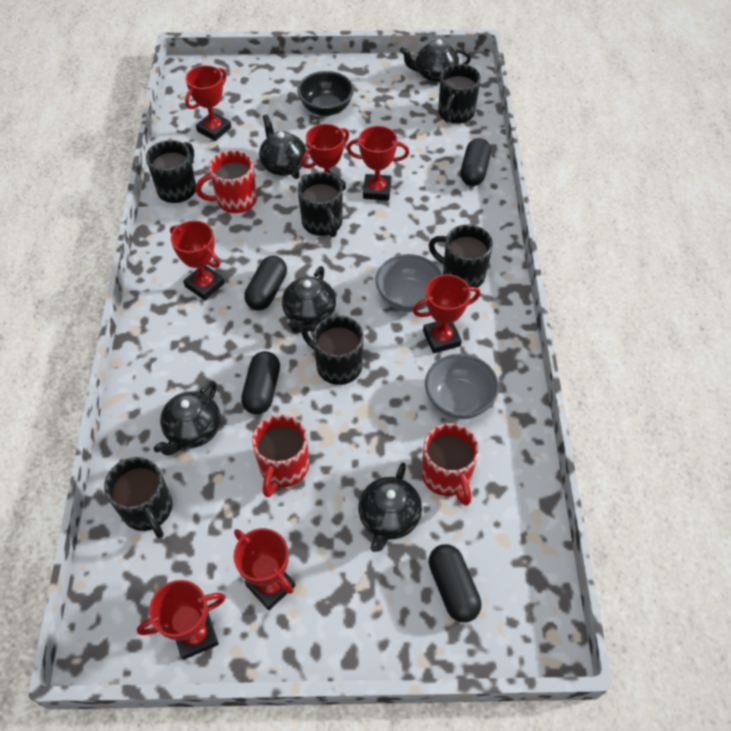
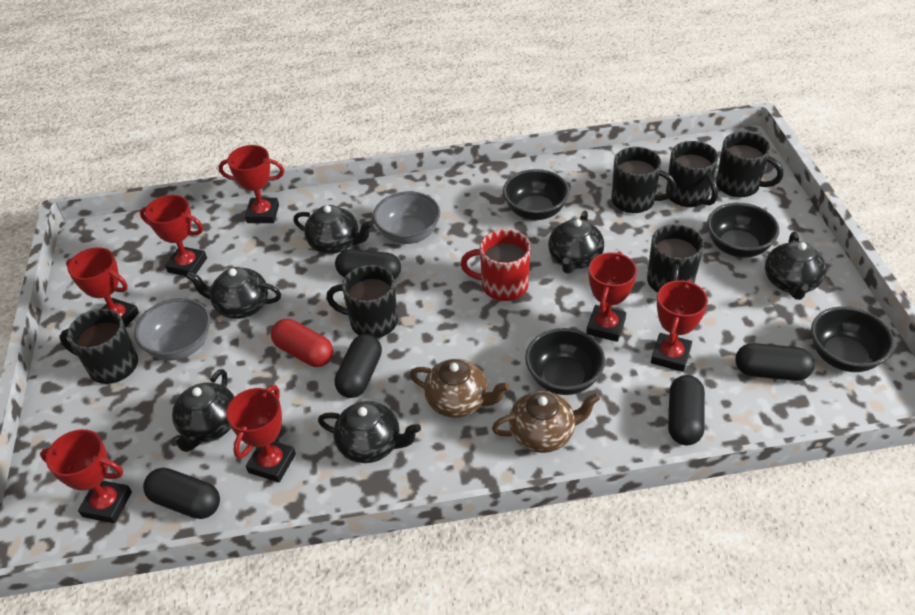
black bowl: 1 -> 4
black capsule: 4 -> 5
black teapot: 5 -> 6
brown teapot: 0 -> 2
red capsule: 0 -> 1
red mug: 3 -> 1

